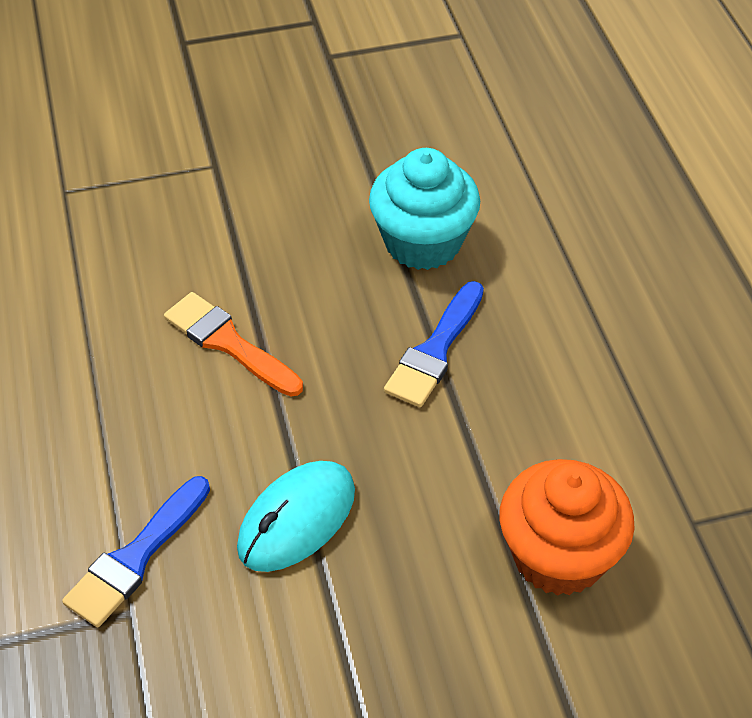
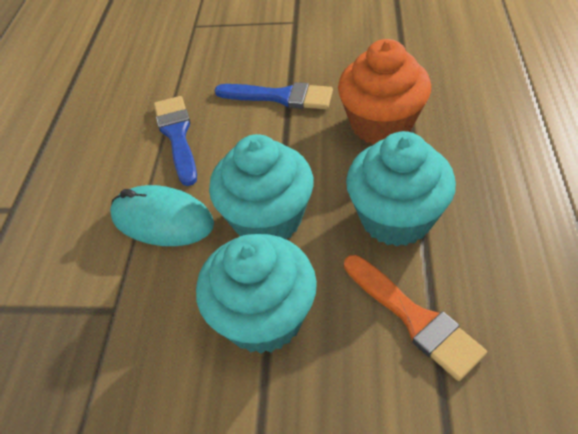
turquoise cupcake: 1 -> 3

